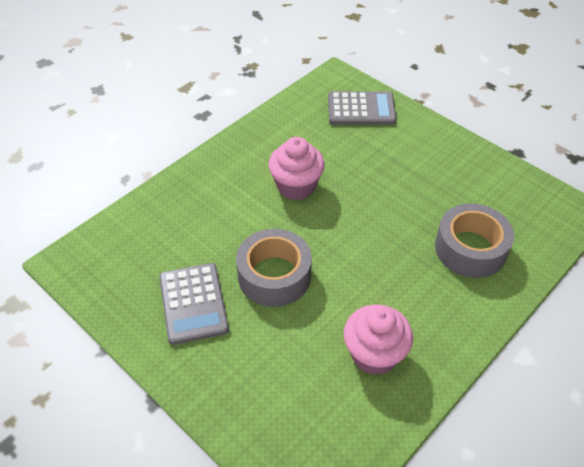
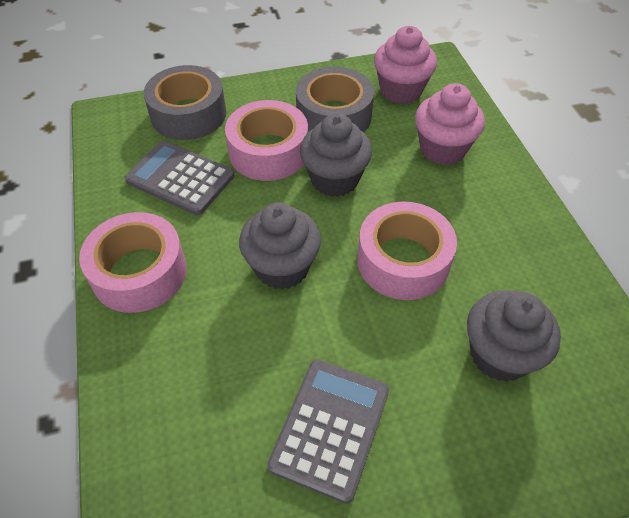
grey cupcake: 0 -> 3
pink tape: 0 -> 3

